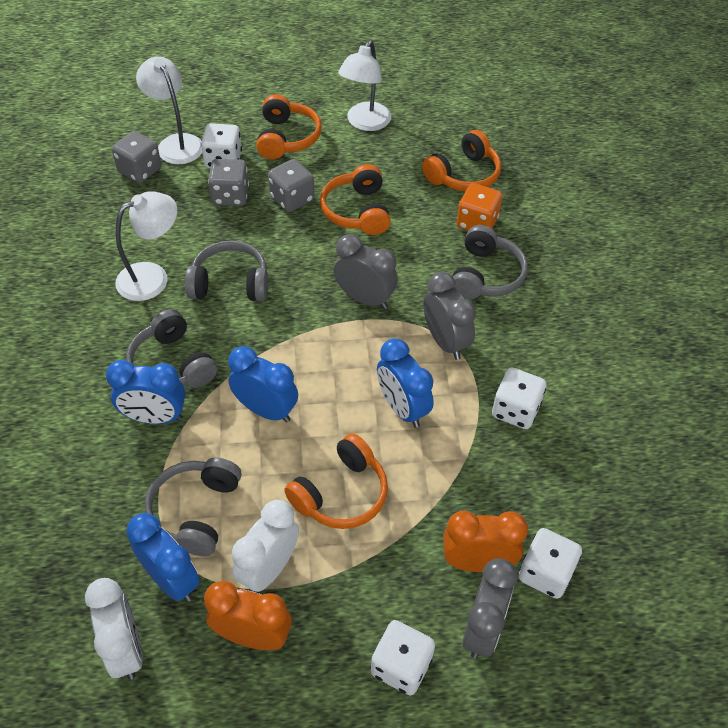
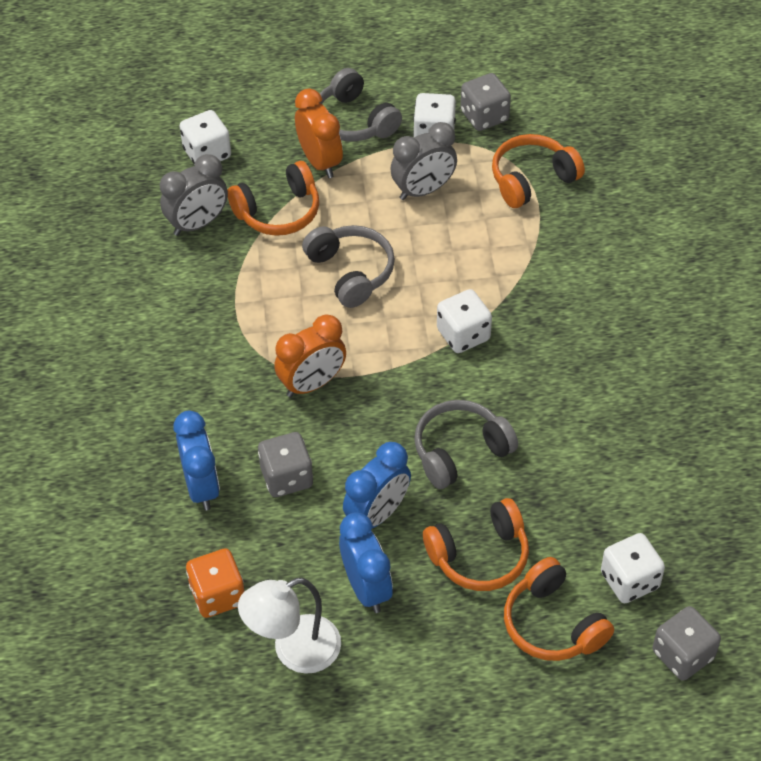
blue clock: 4 -> 3
grey clock: 3 -> 2
grey headphones: 4 -> 3
white clock: 2 -> 0
white lamp: 3 -> 1

